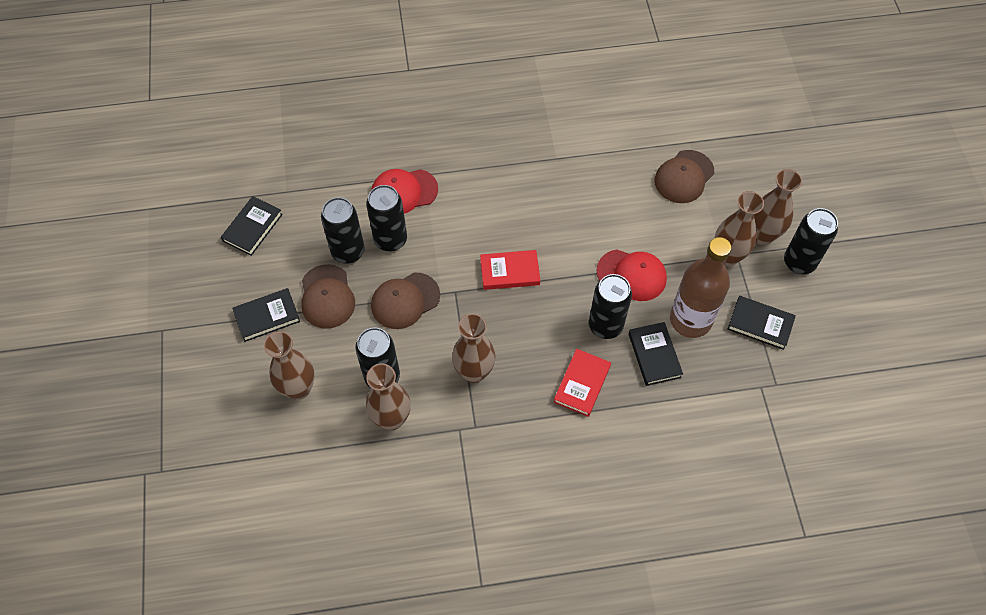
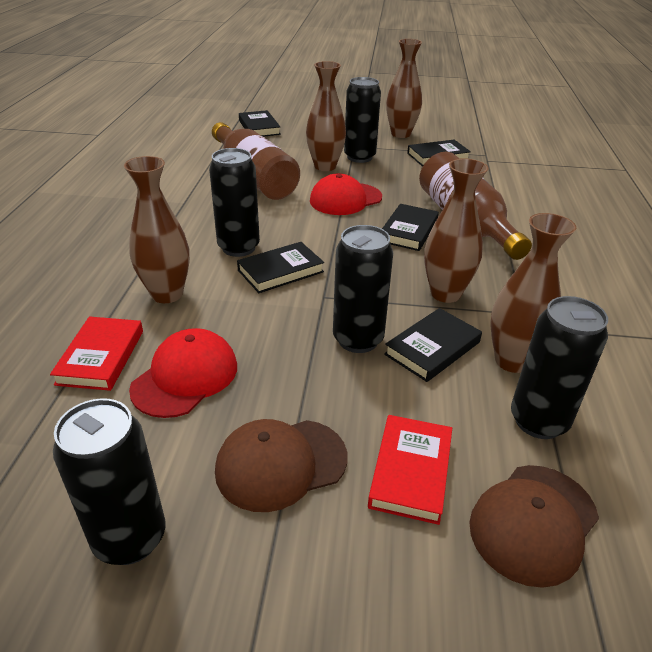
black book: 4 -> 5
brown bottle: 1 -> 2
brown cap: 3 -> 2

